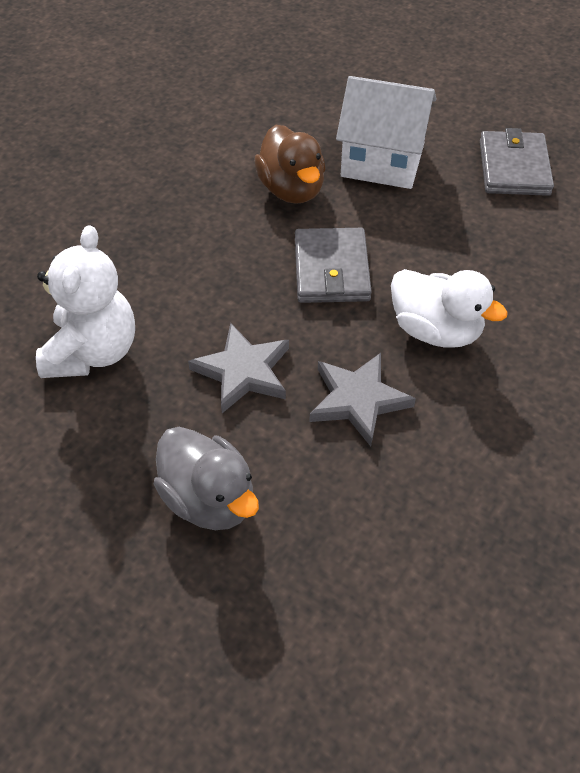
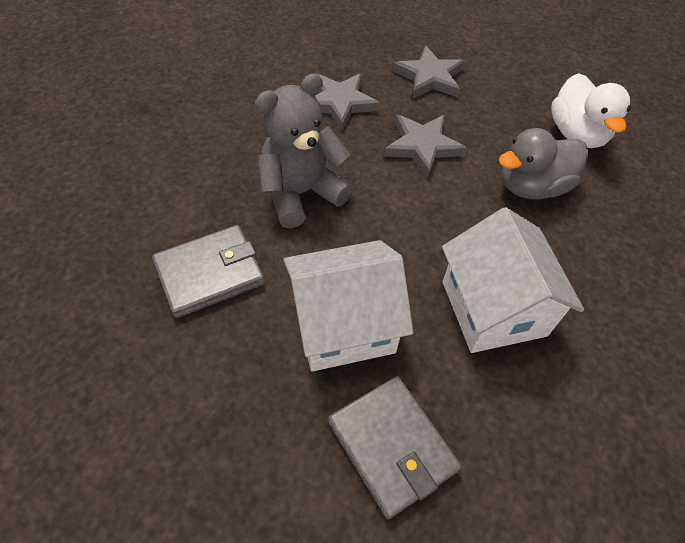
brown duck: 1 -> 0
grey star: 2 -> 3
grey teddy bear: 0 -> 1
white house: 1 -> 2
white teddy bear: 1 -> 0

